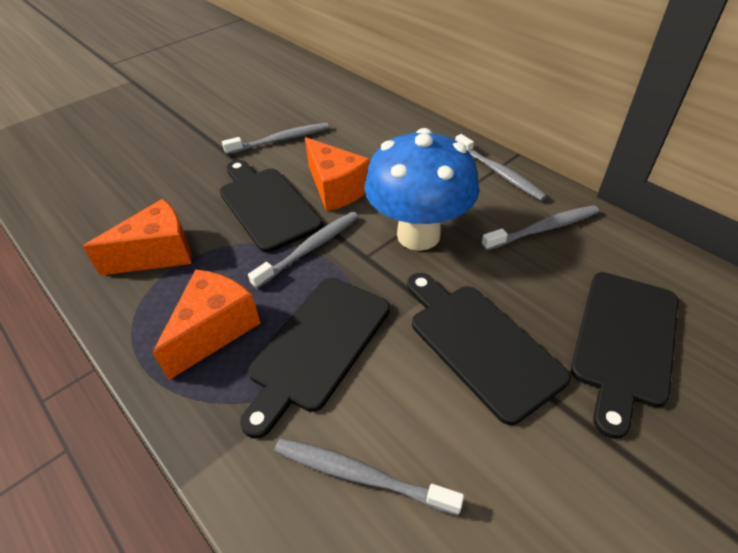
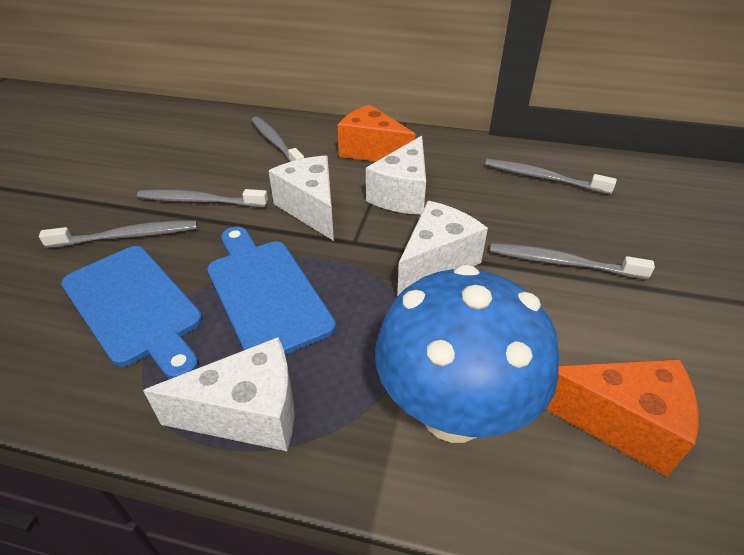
black cutting board: 4 -> 0
blue cutting board: 0 -> 2
orange cheese: 3 -> 2
white cheese: 0 -> 4

